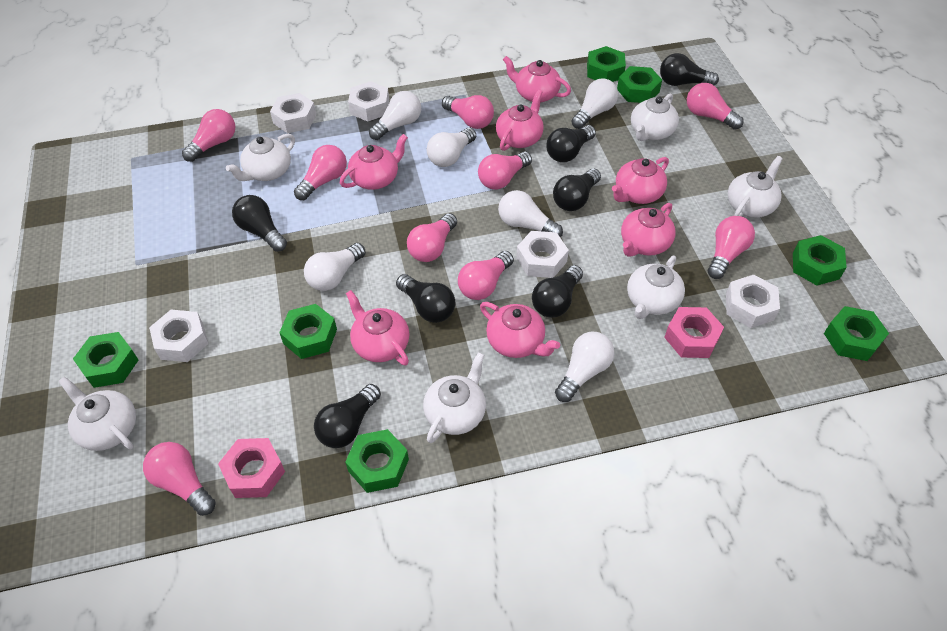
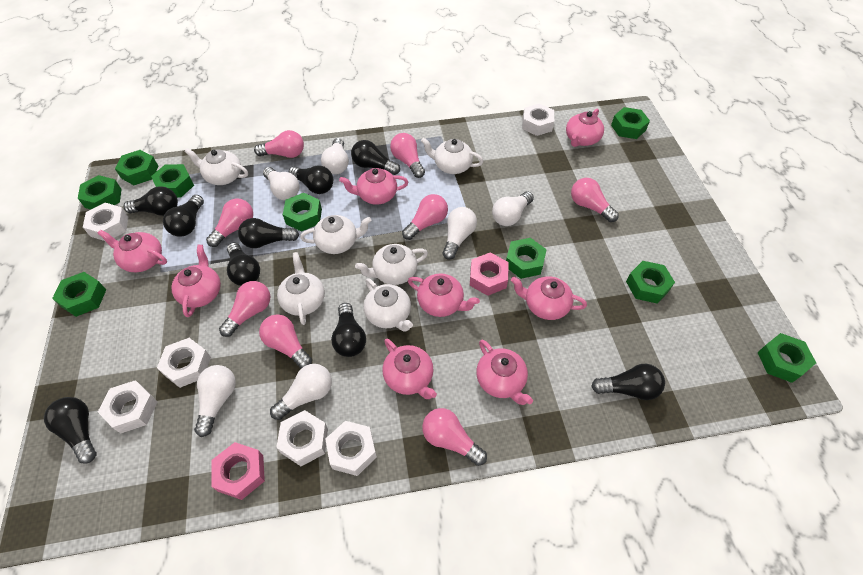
black light bulb: 7 -> 9
green nut: 7 -> 9
pink light bulb: 9 -> 8
pink teapot: 7 -> 8
white nut: 5 -> 6

